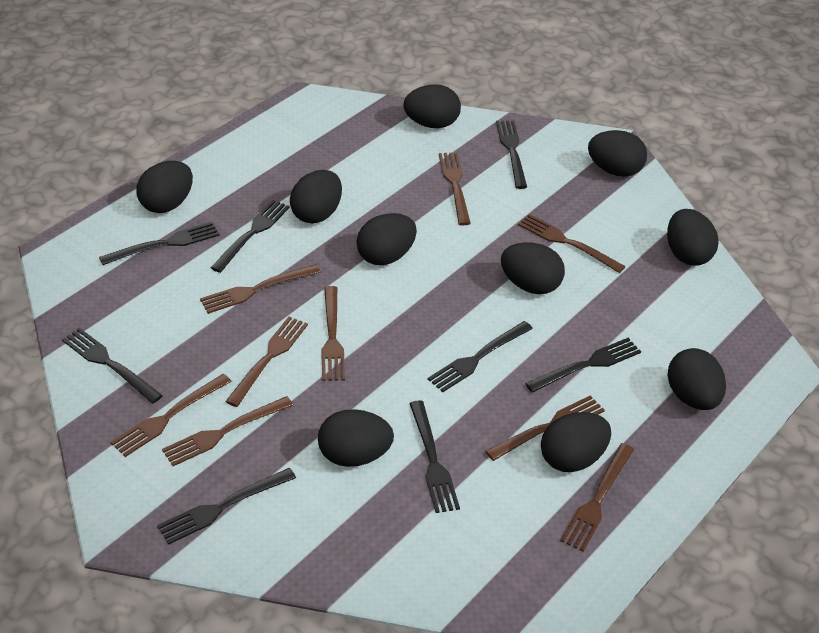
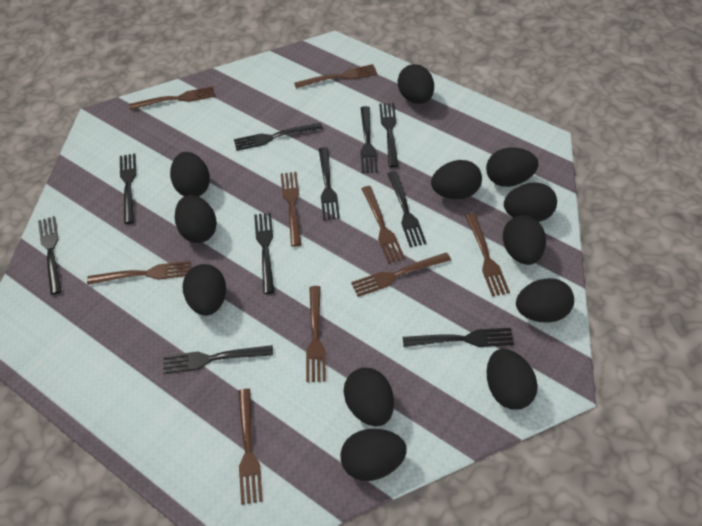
black egg: 10 -> 12
black fork: 8 -> 10

